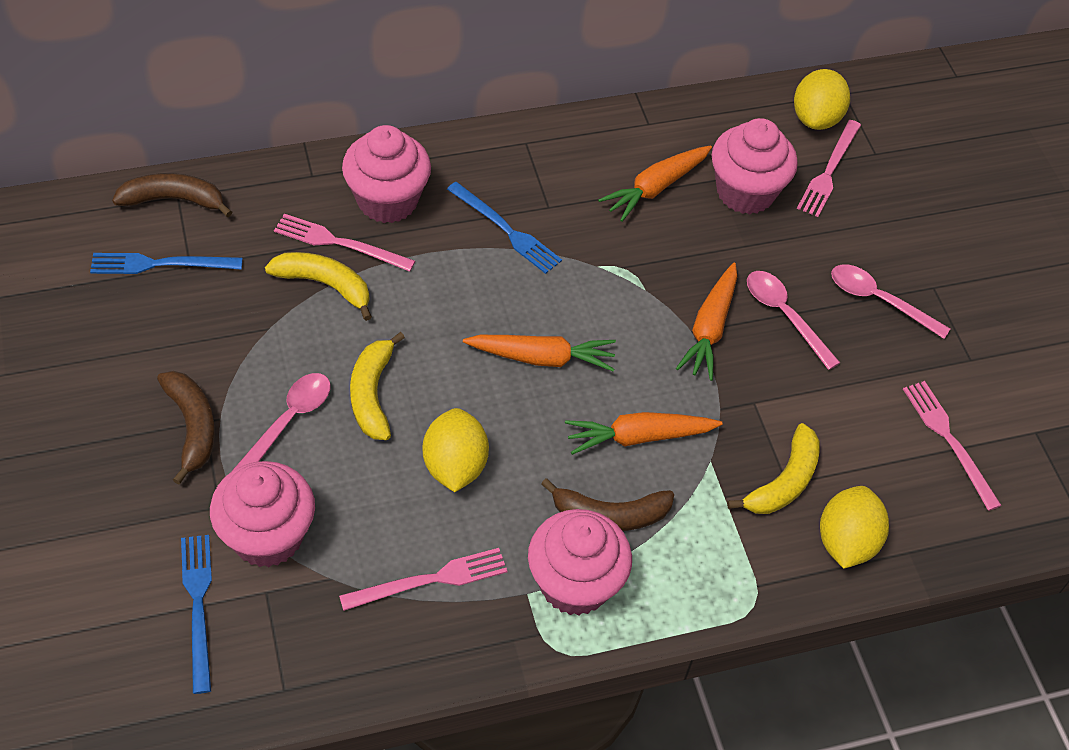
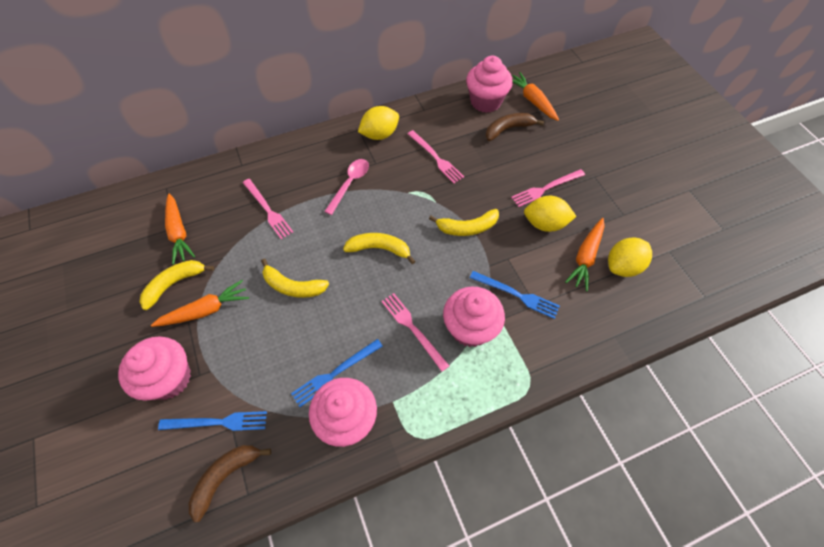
brown banana: 3 -> 2
pink spoon: 3 -> 1
yellow banana: 3 -> 4

